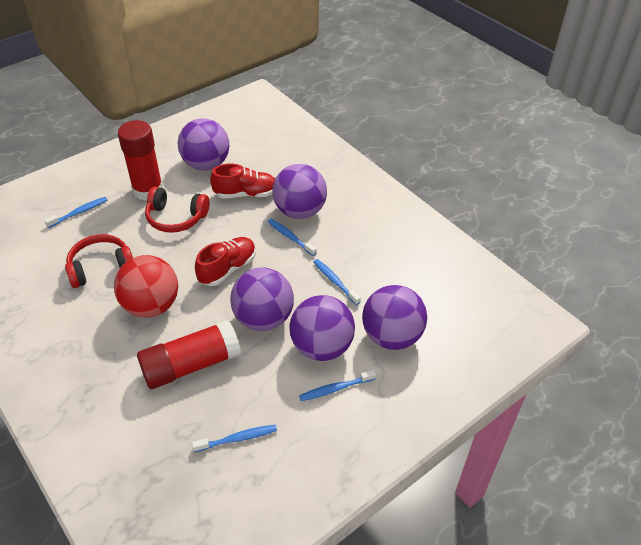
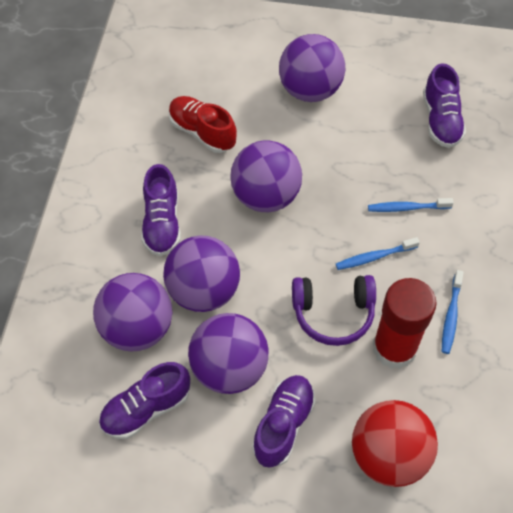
blue toothbrush: 5 -> 3
purple headphones: 0 -> 1
purple shoe: 0 -> 4
red glue stick: 2 -> 1
red headphones: 2 -> 0
red shoe: 2 -> 1

